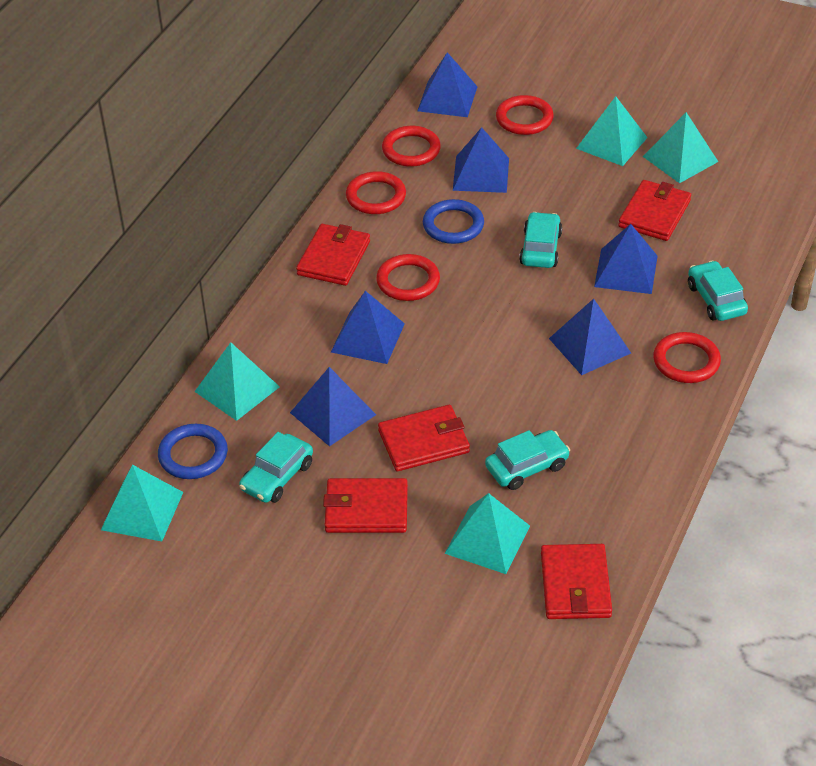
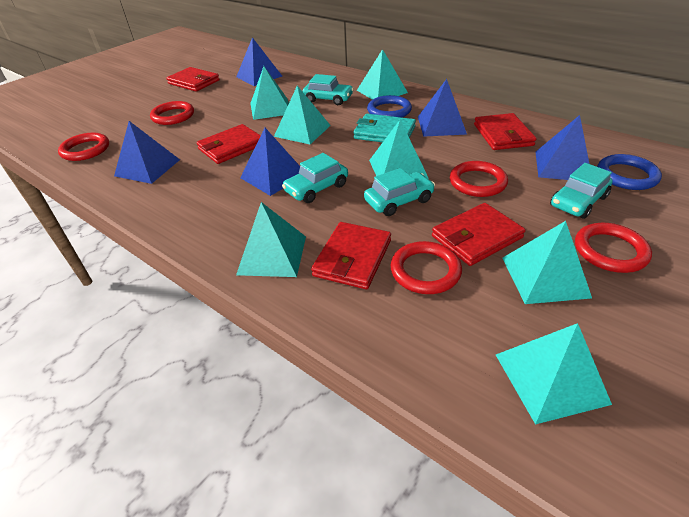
blue pyramid: 6 -> 5
turquoise pyramid: 5 -> 7
turquoise wallet: 0 -> 1

